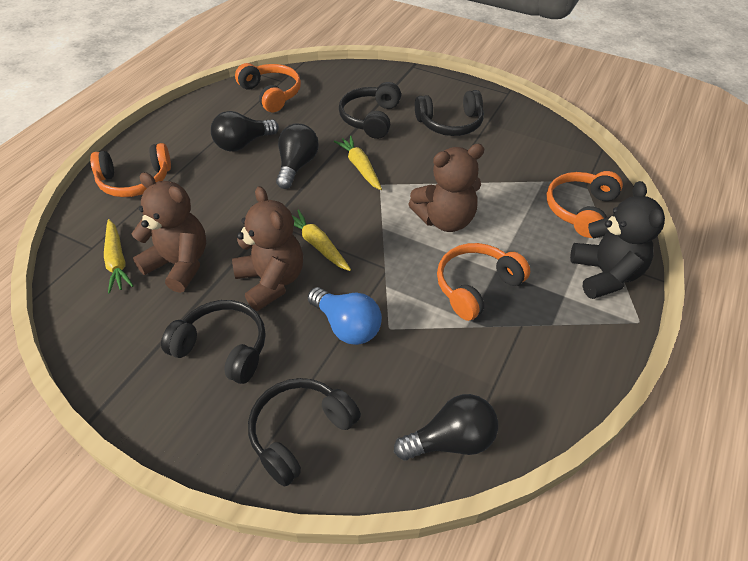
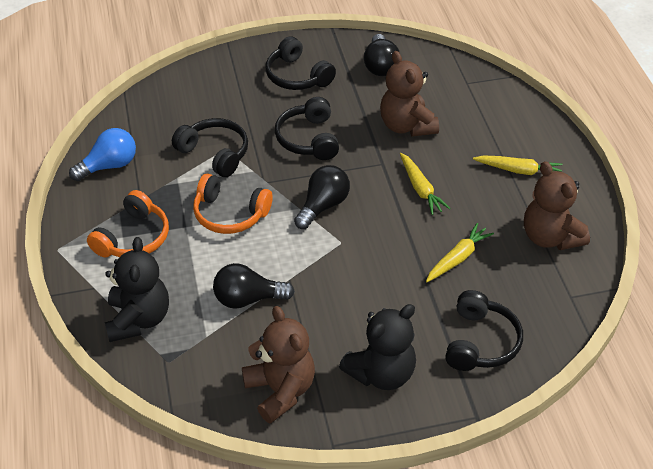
black teddy bear: 1 -> 2
orange headphones: 4 -> 2

